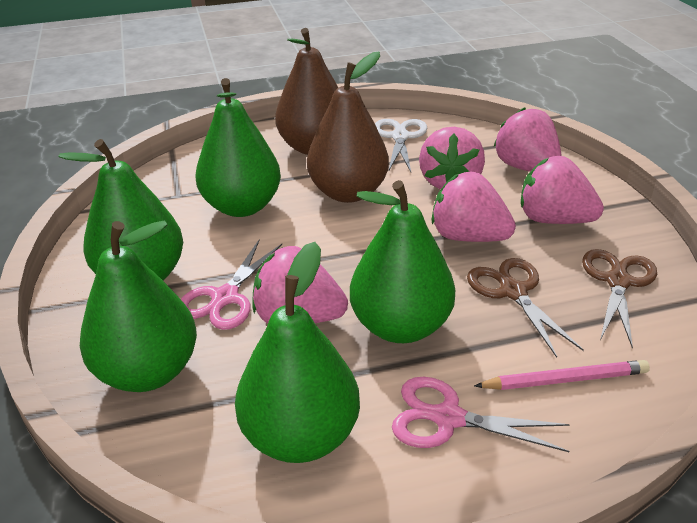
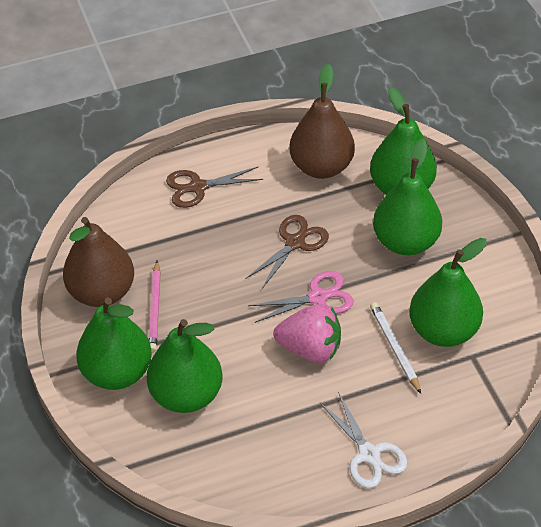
pink scissors: 2 -> 1
pink strawberry: 5 -> 1
white pencil: 0 -> 1

